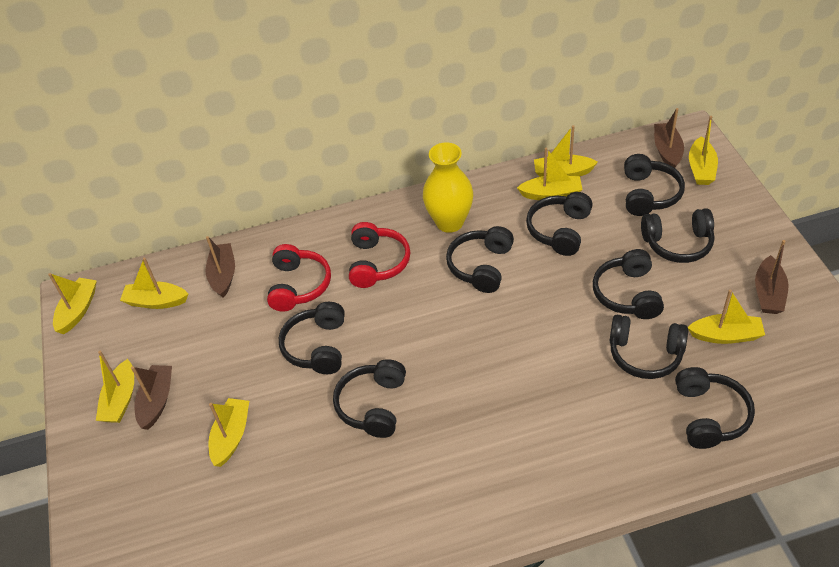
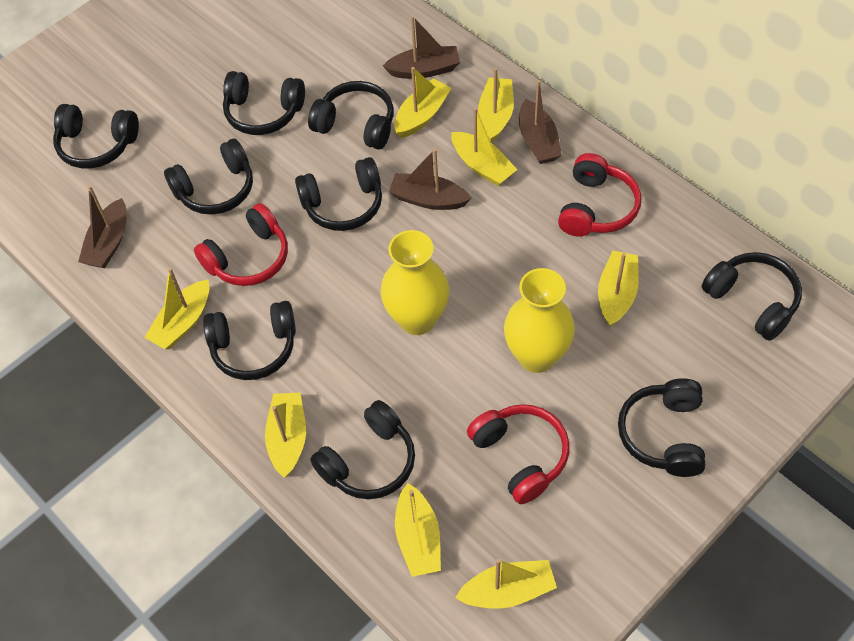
red headphones: 2 -> 3
yellow vase: 1 -> 2

